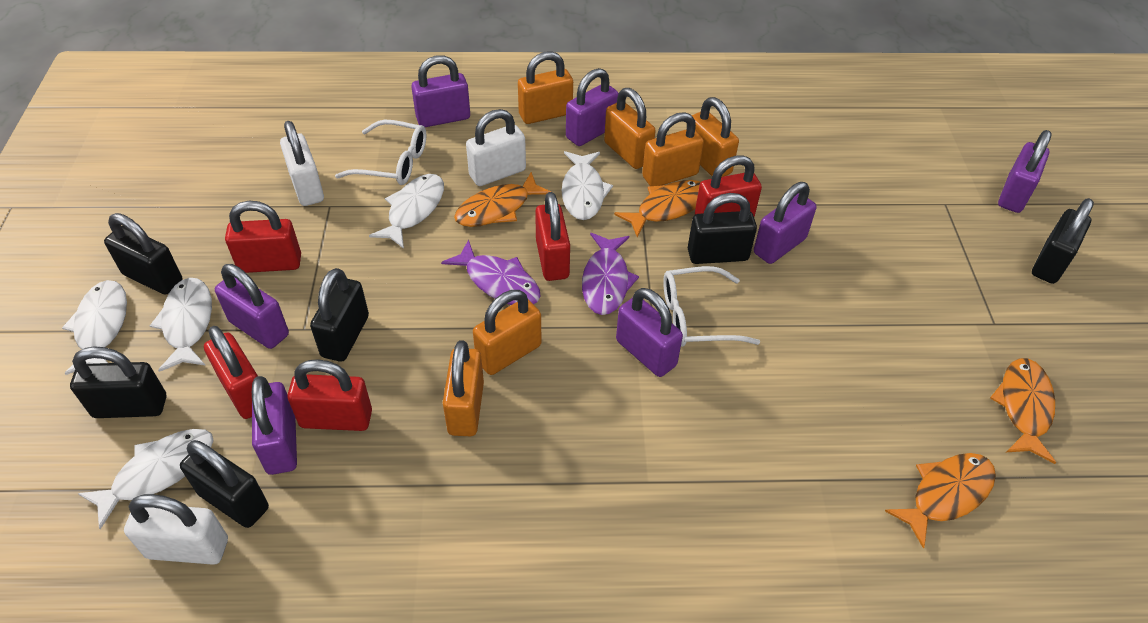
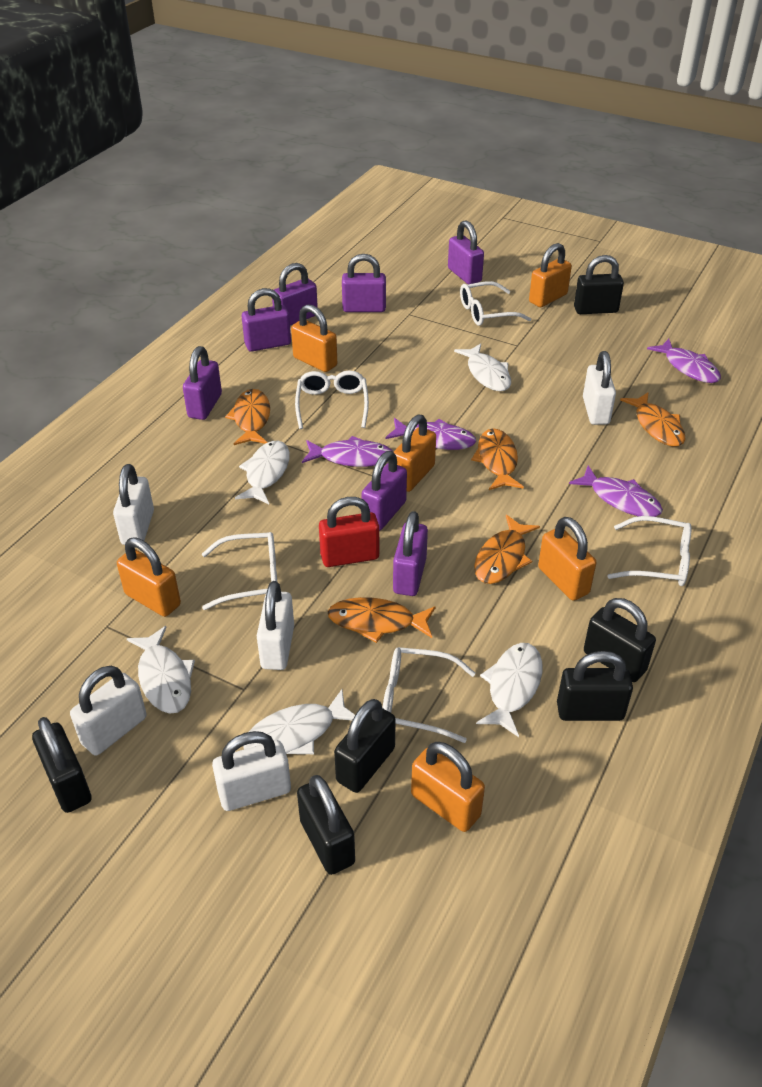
orange fish: 4 -> 5
purple fish: 2 -> 4
red padlock: 5 -> 1
white glasses: 2 -> 5
white padlock: 3 -> 5

